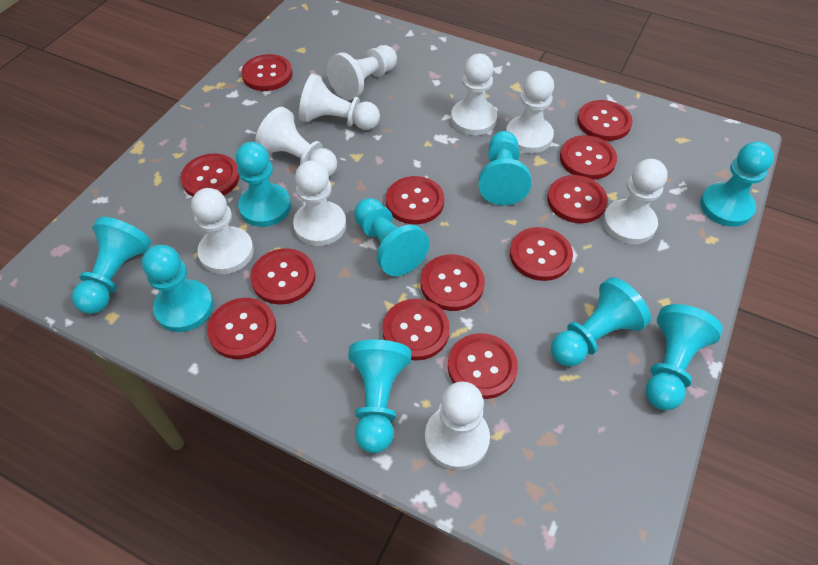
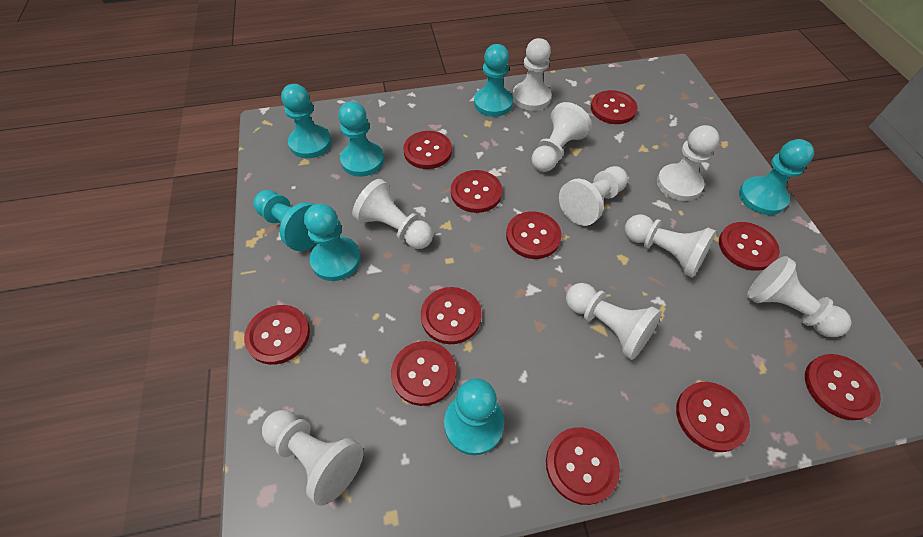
red button: 12 -> 11
turquoise pawn: 9 -> 7

